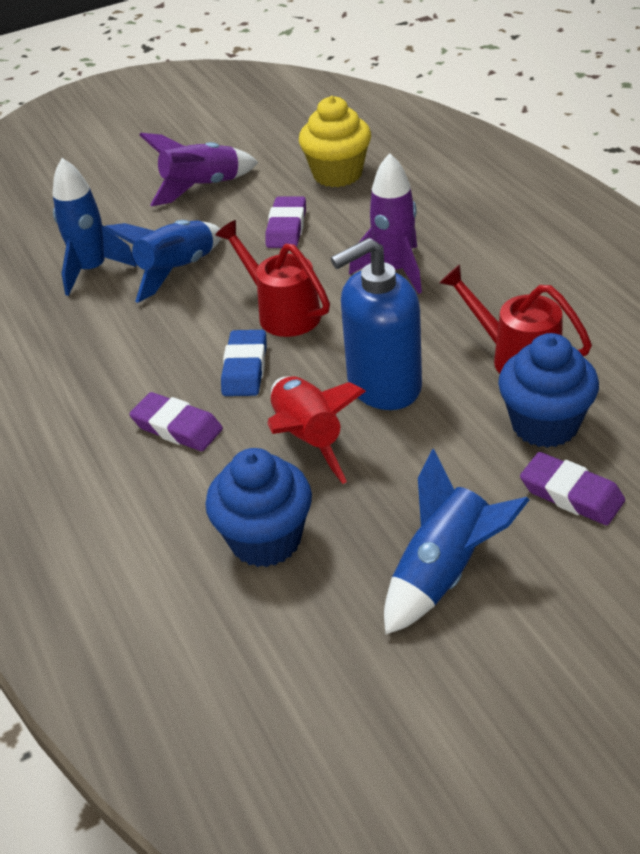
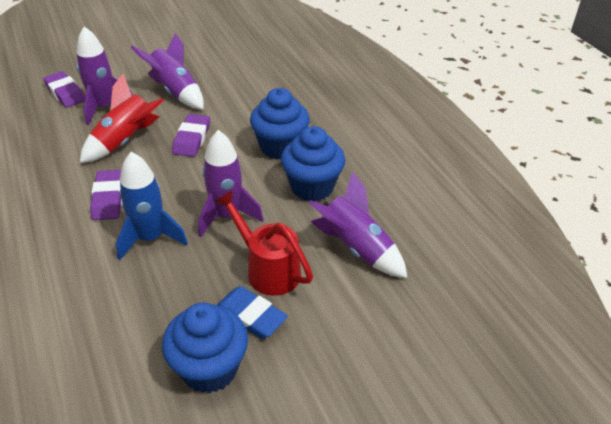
blue cupcake: 2 -> 3
blue rocket: 3 -> 1
blue soap dispenser: 1 -> 0
purple rocket: 2 -> 4
red watering can: 2 -> 1
yellow cupcake: 1 -> 0

